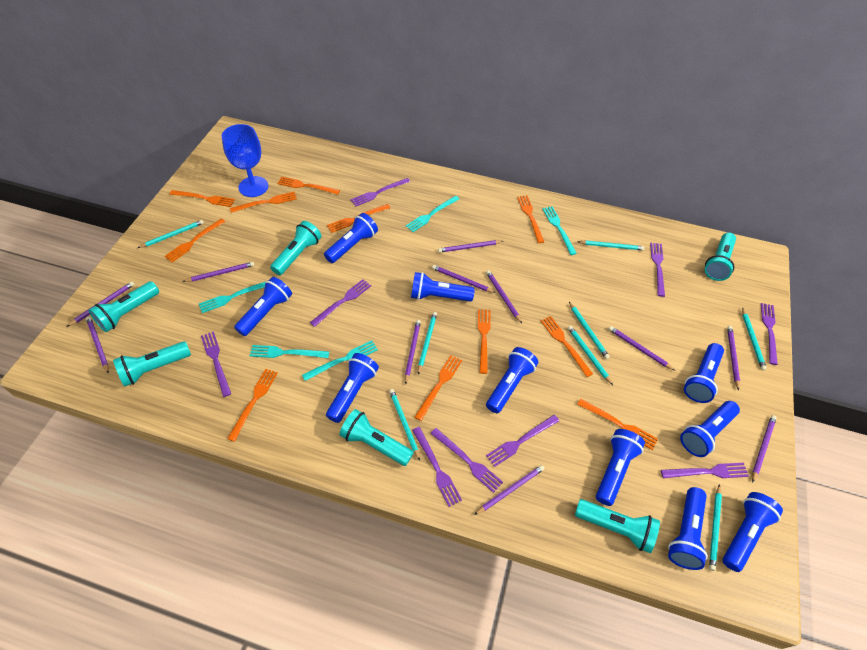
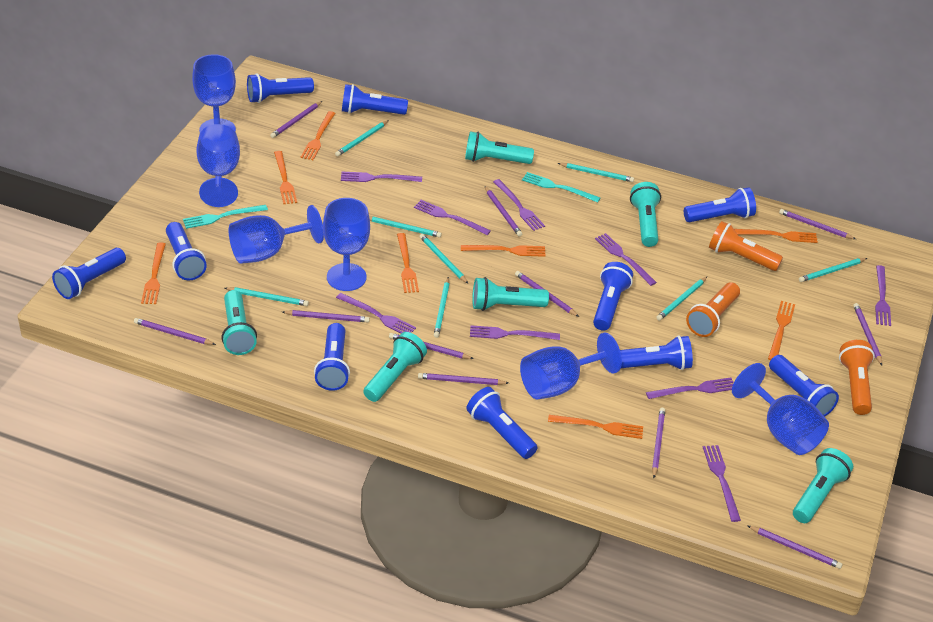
blue goblet: 1 -> 6
orange flashlight: 0 -> 3
orange fork: 11 -> 8
turquoise fork: 5 -> 2

